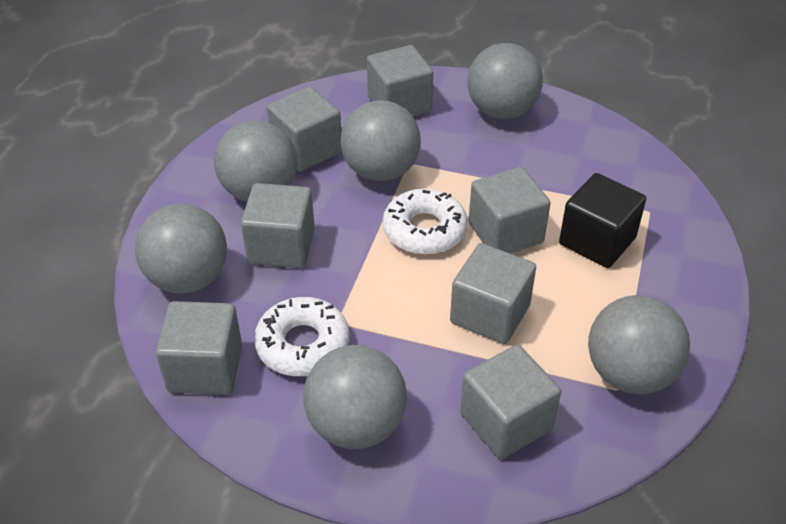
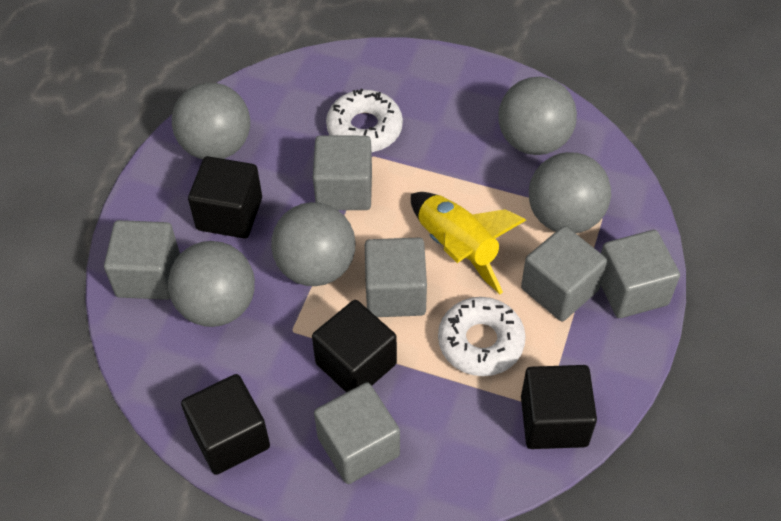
black cube: 1 -> 4
grey ball: 6 -> 5
grey cube: 7 -> 6
yellow rocket: 0 -> 1

